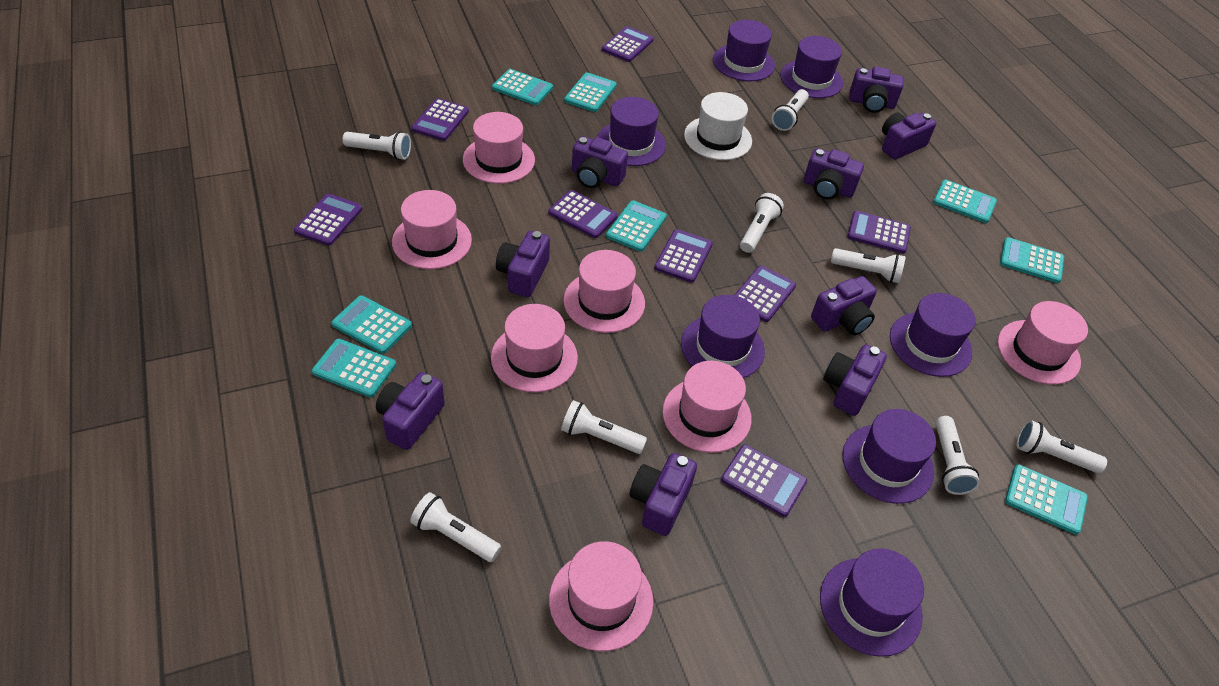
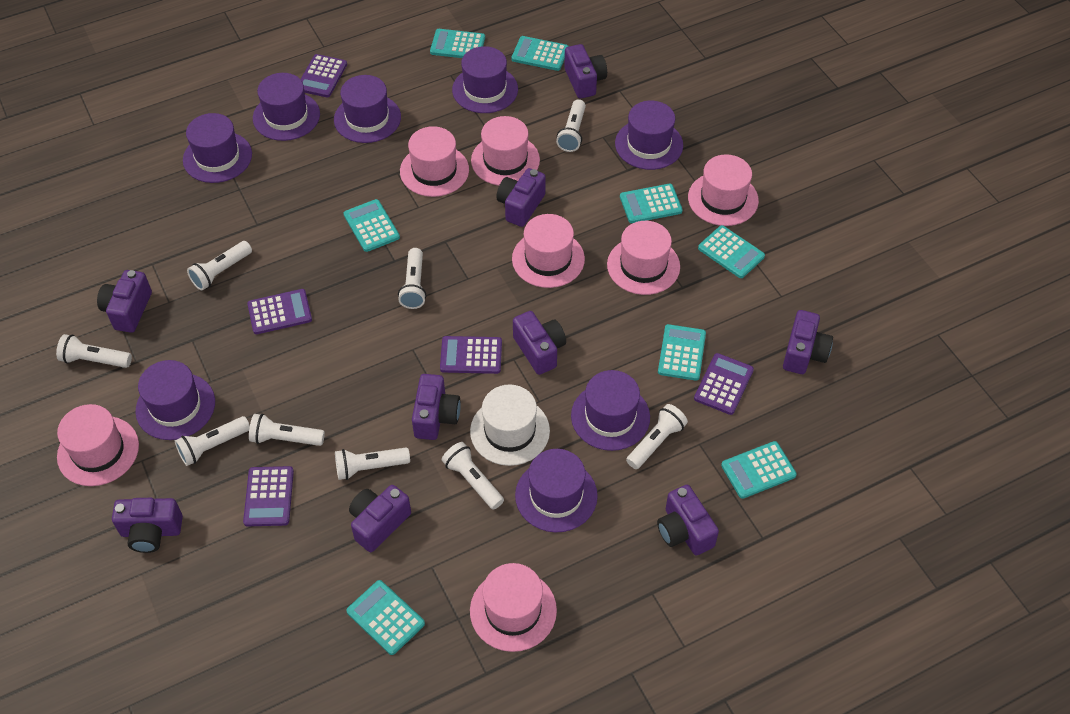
purple calculator: 8 -> 5
purple hat: 7 -> 8
white flashlight: 8 -> 9

